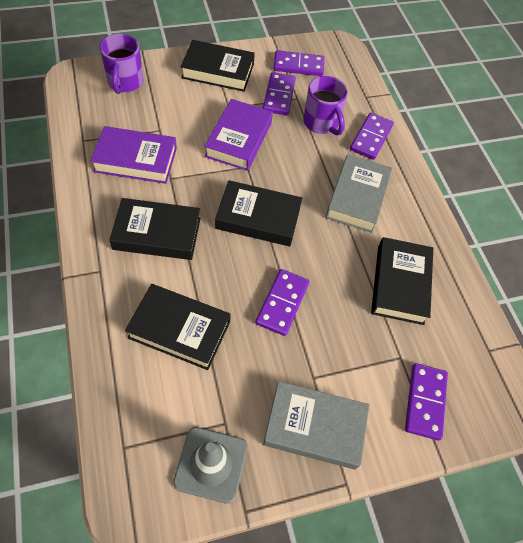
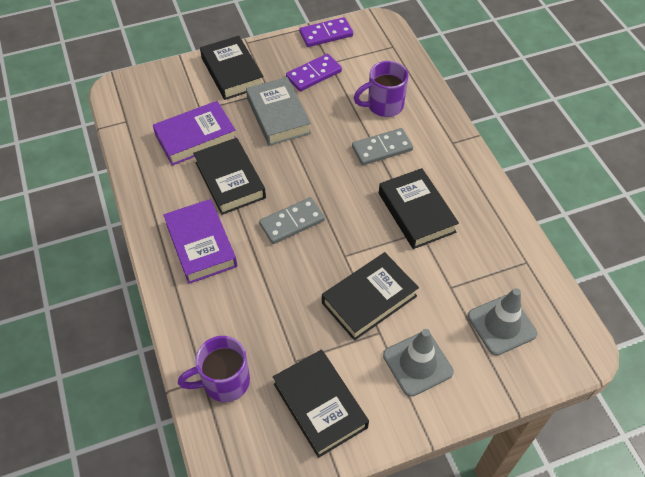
grey book: 2 -> 1
grey domino: 0 -> 2
grey traffic cone: 1 -> 2
purple domino: 5 -> 2

